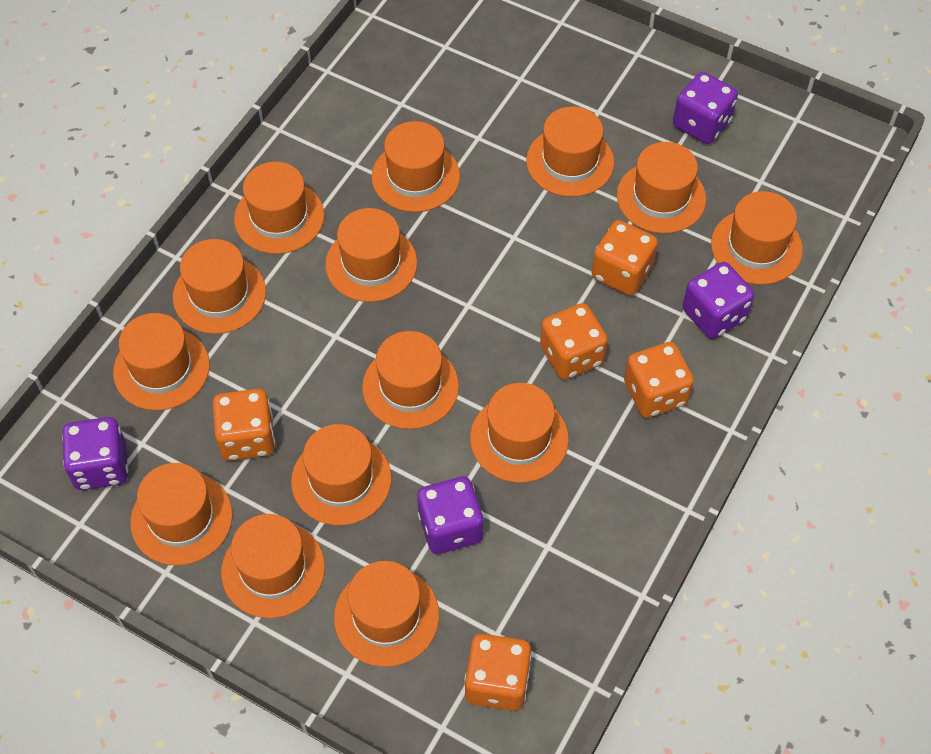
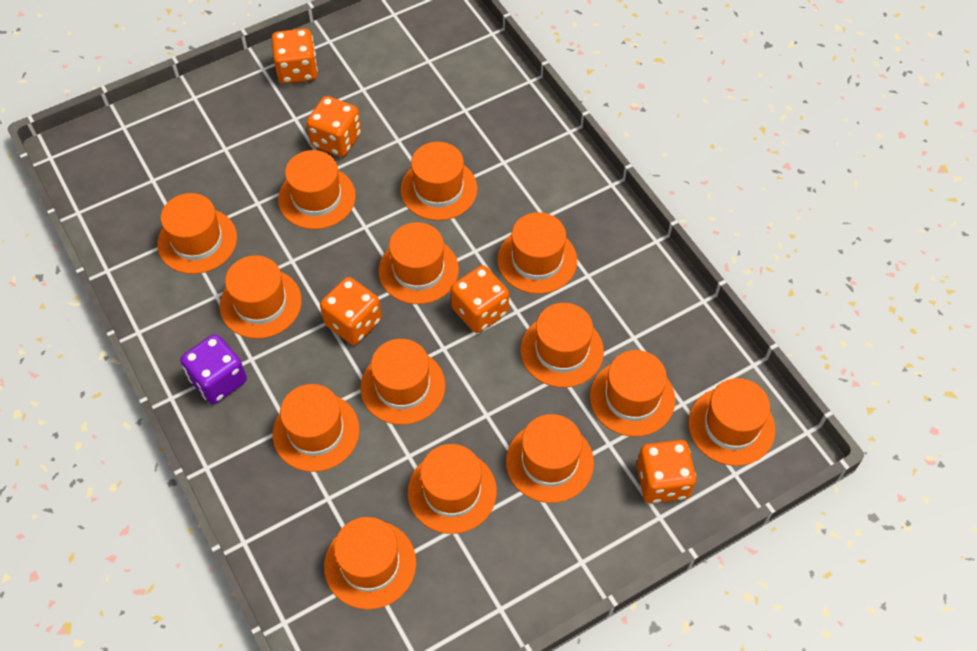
purple dice: 4 -> 1

